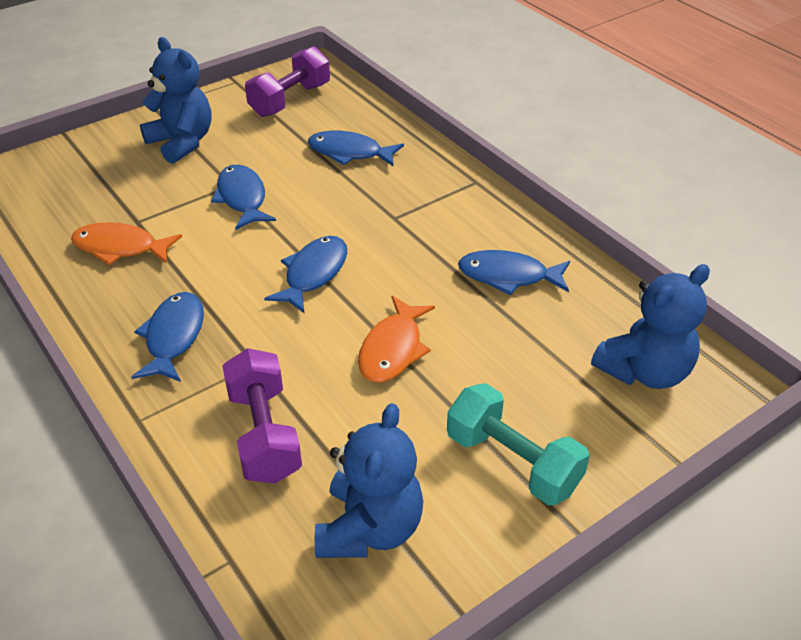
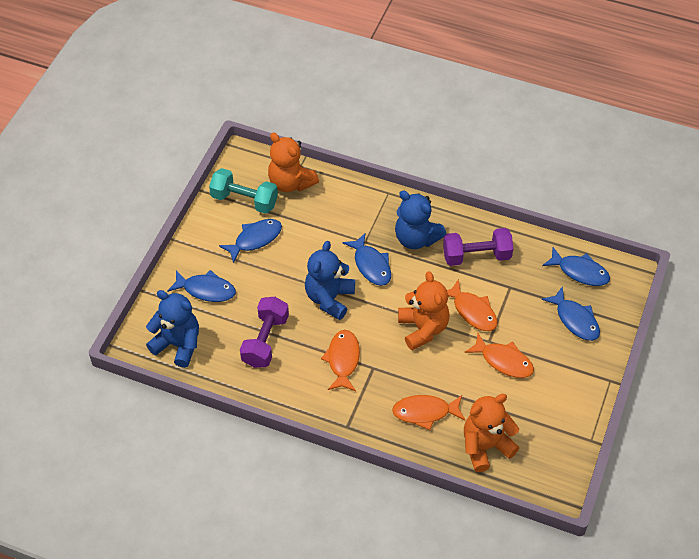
orange fish: 2 -> 4
orange teddy bear: 0 -> 3

